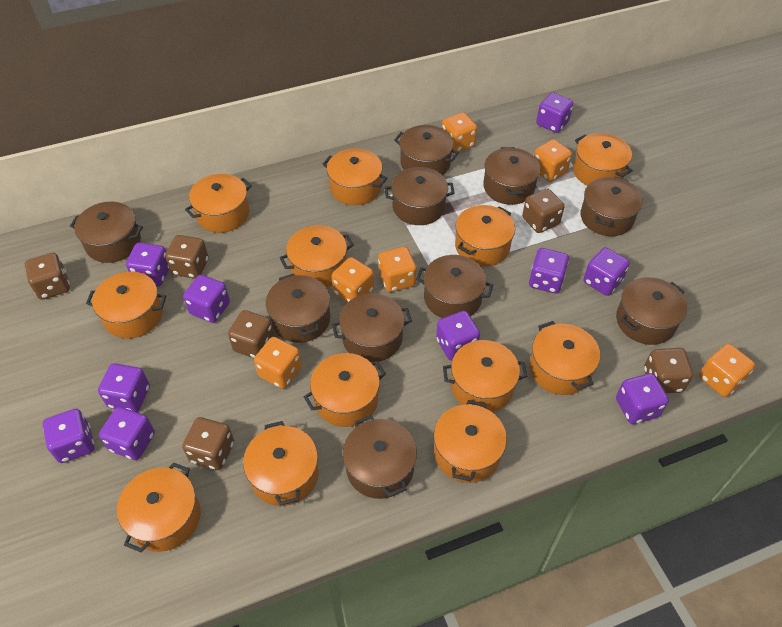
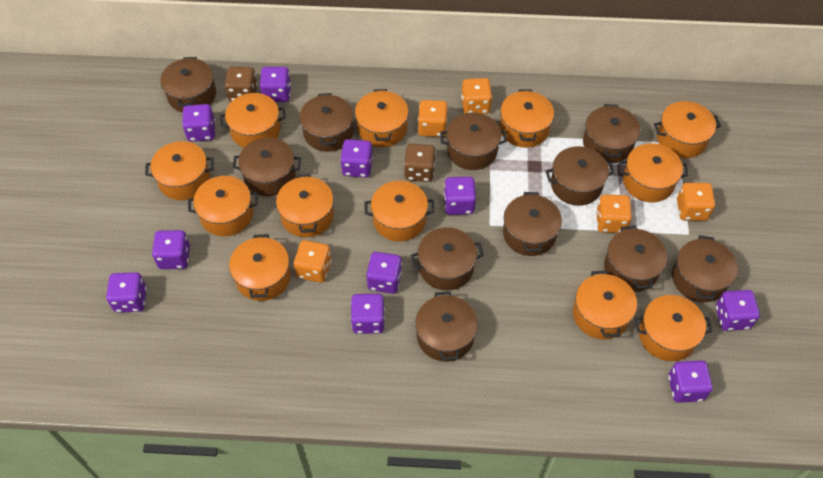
brown dice: 6 -> 2
brown pot: 10 -> 11
orange dice: 6 -> 5

